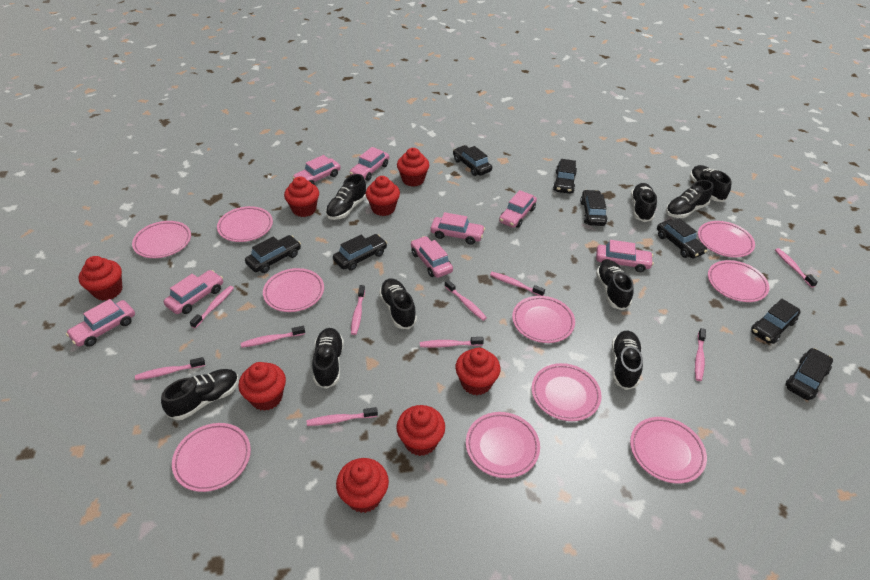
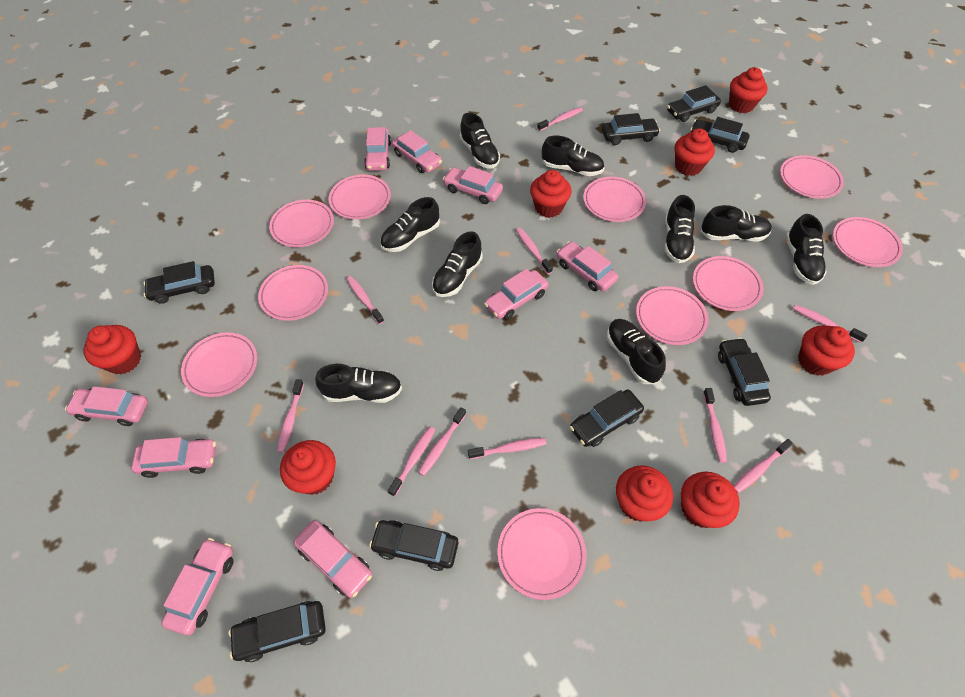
pink car: 8 -> 9

